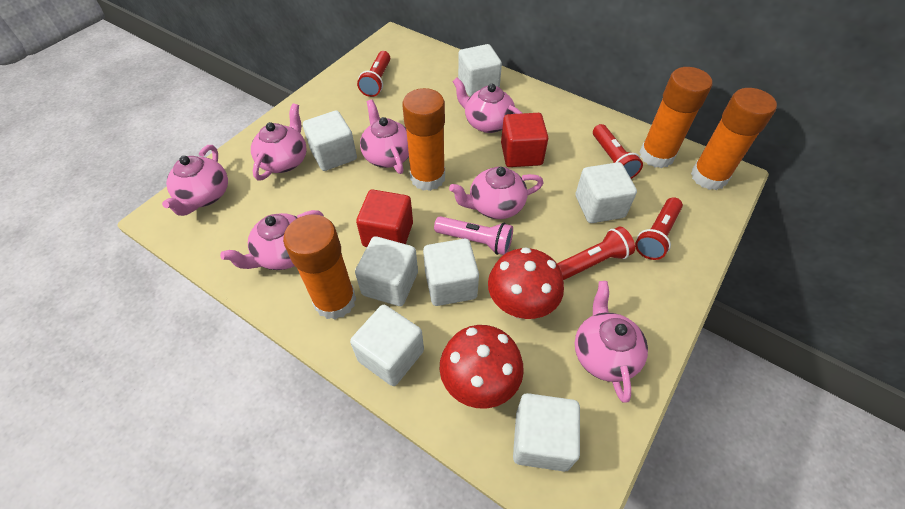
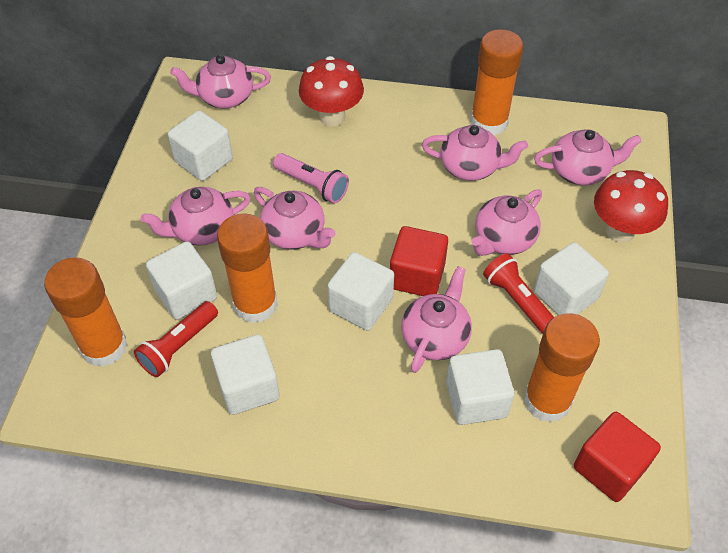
red flashlight: 4 -> 2
white cube: 7 -> 6

